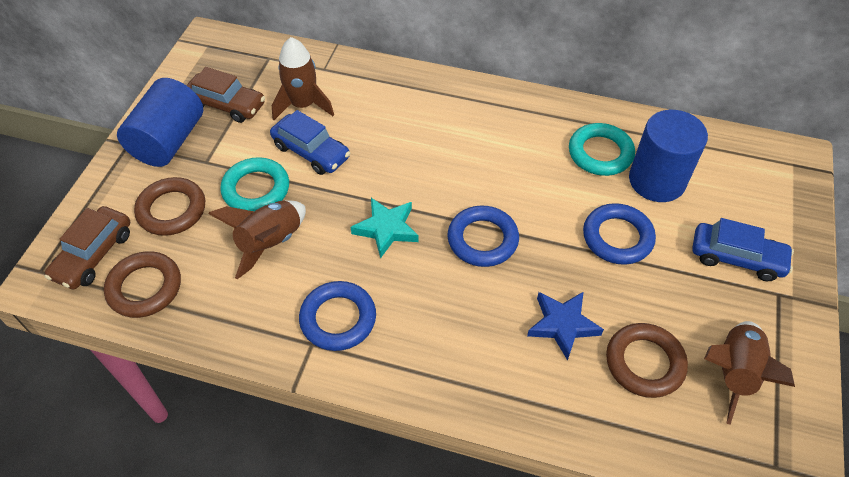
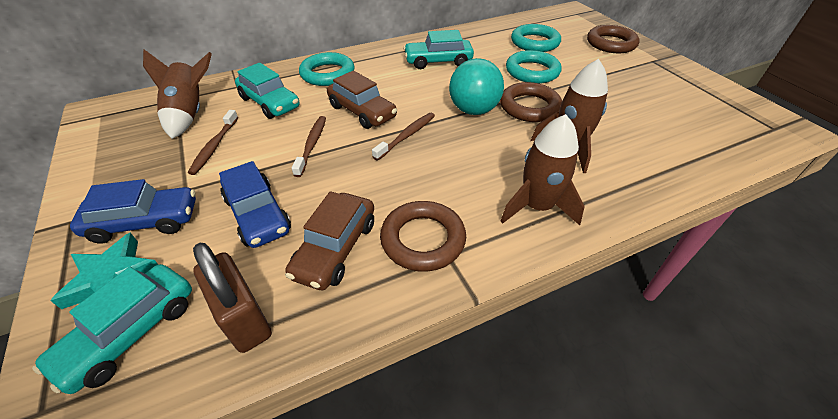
blue cylinder: 2 -> 0
blue ring: 3 -> 0
blue star: 1 -> 0
brown padlock: 0 -> 1
brown toothbrush: 0 -> 3
turquoise ball: 0 -> 1
turquoise car: 0 -> 3
turquoise ring: 2 -> 3

